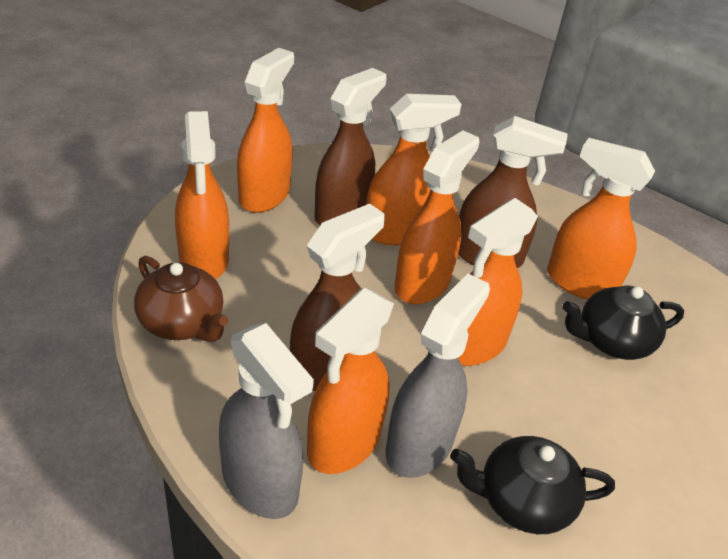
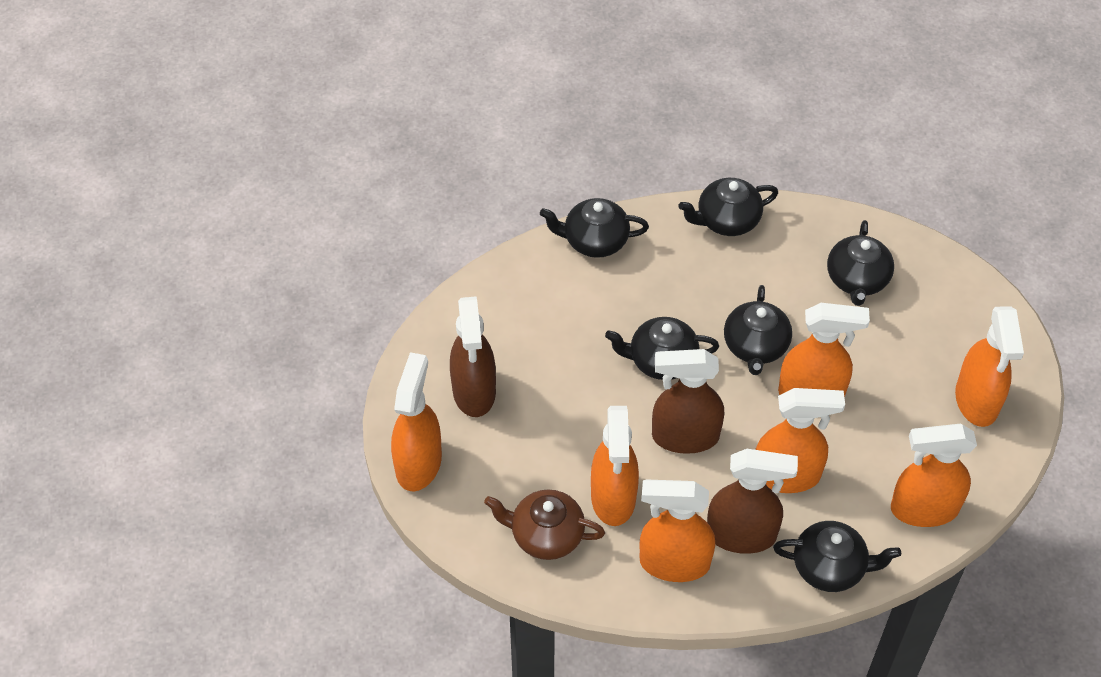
black teapot: 2 -> 6
grey spray bottle: 2 -> 0

